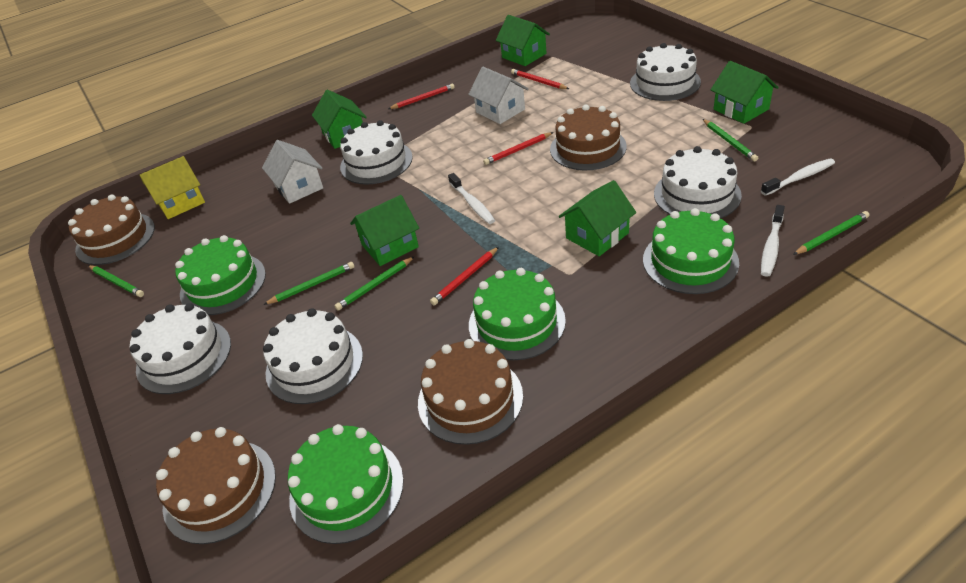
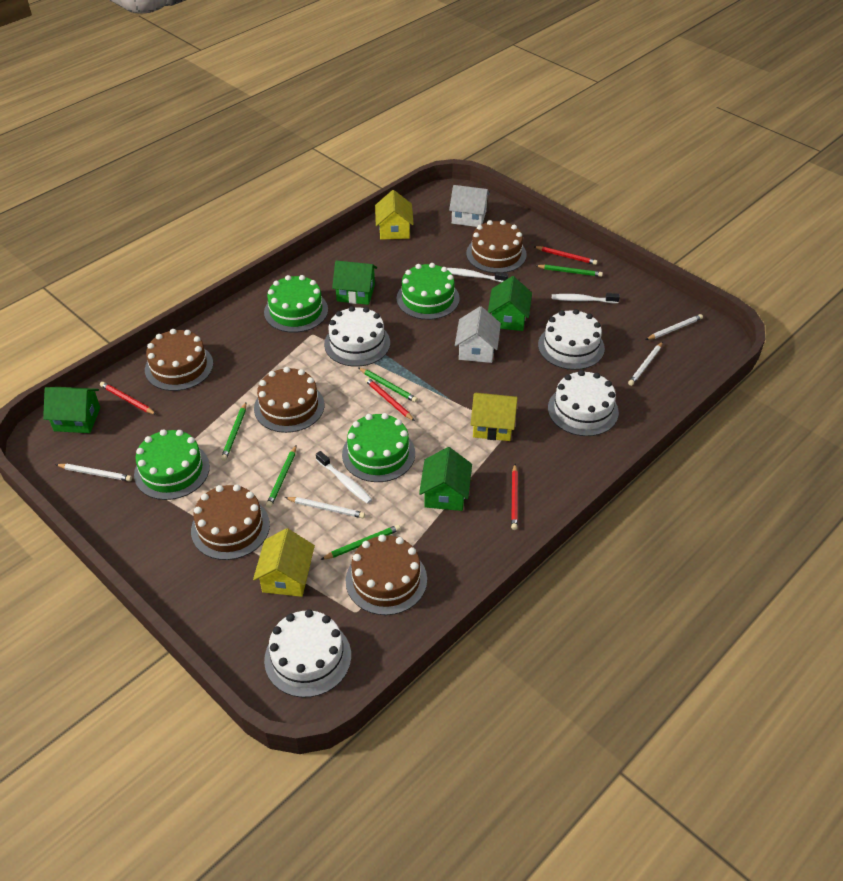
brown cake: 4 -> 5
green house: 5 -> 4
white cake: 5 -> 4
white pencil: 0 -> 4
yellow house: 1 -> 3

